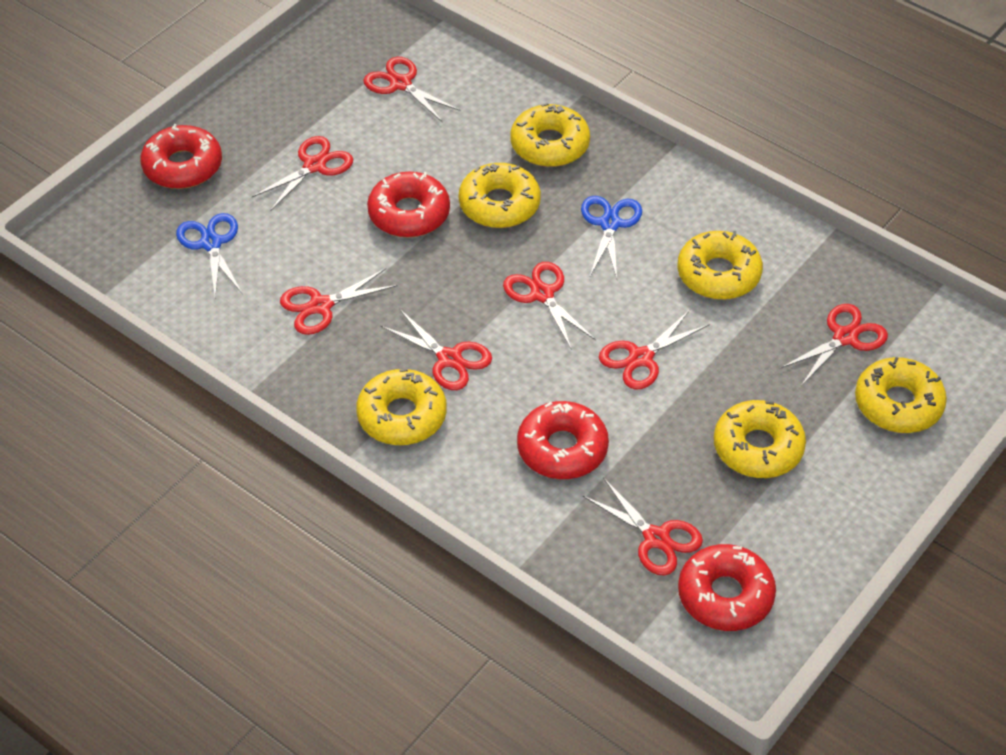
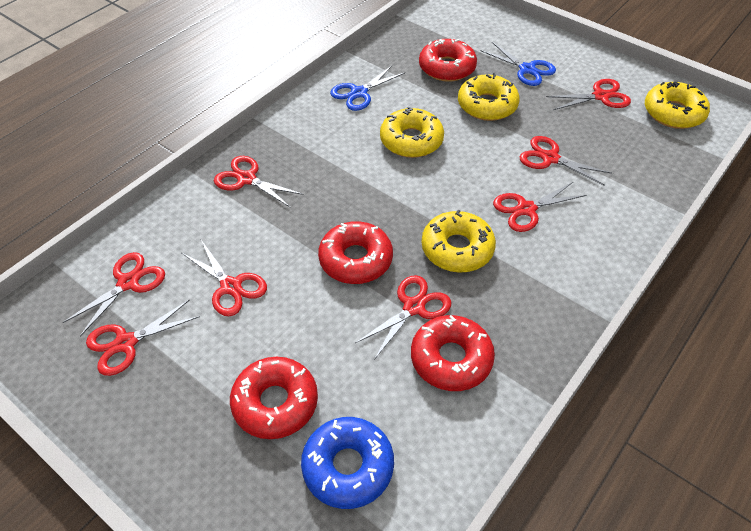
blue donut: 0 -> 1
yellow donut: 6 -> 4

